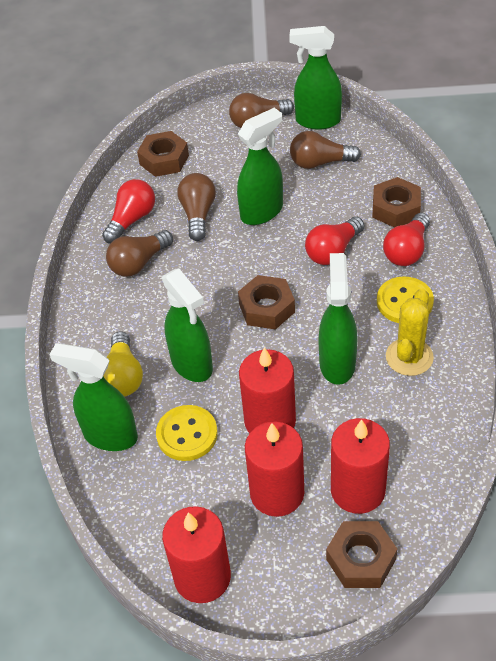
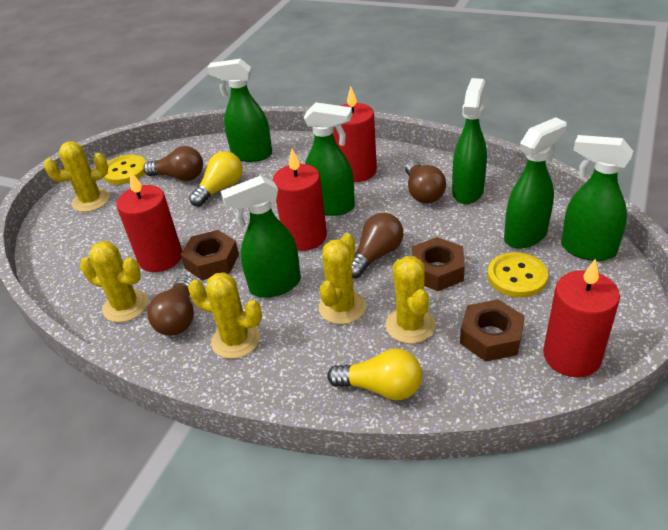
brown nut: 4 -> 3
green spray bottle: 5 -> 6
red light bulb: 3 -> 0
yellow cactus: 1 -> 5
yellow light bulb: 1 -> 2

